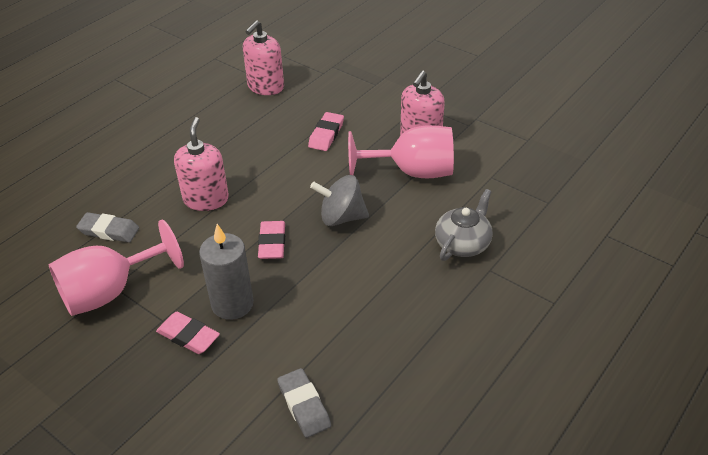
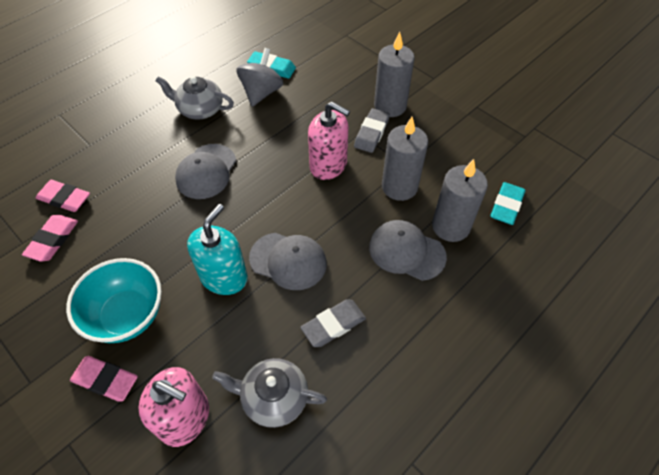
grey candle: 1 -> 3
grey cap: 0 -> 3
grey teapot: 1 -> 2
pink goblet: 2 -> 0
pink soap dispenser: 3 -> 2
turquoise bowl: 0 -> 1
turquoise eraser: 0 -> 2
turquoise soap dispenser: 0 -> 1

